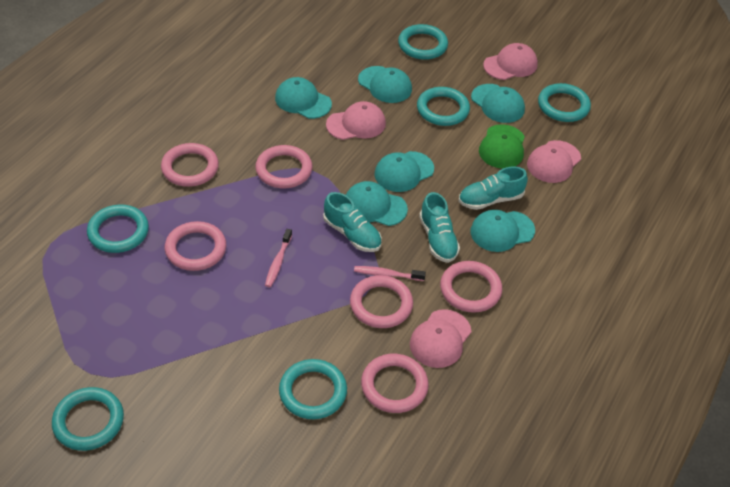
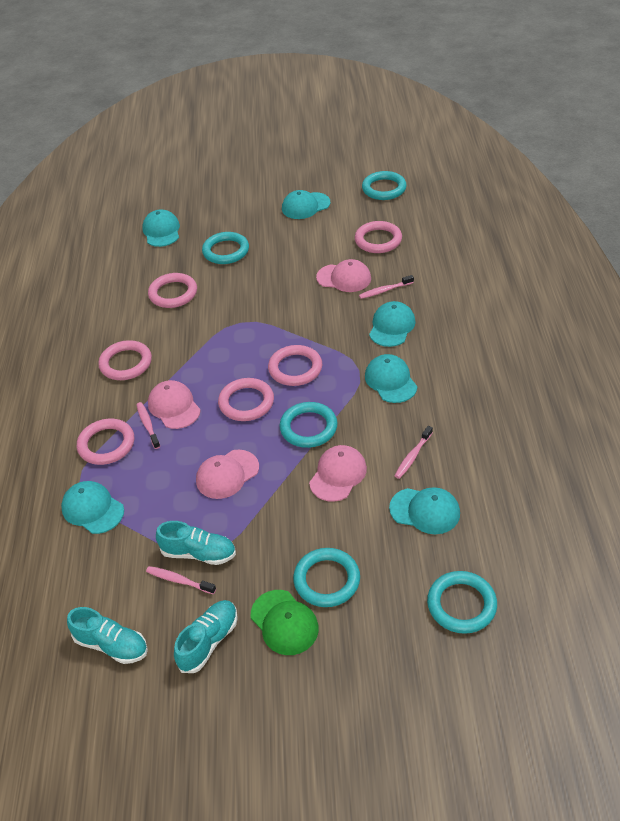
pink toothbrush: 2 -> 4
turquoise ring: 6 -> 5

